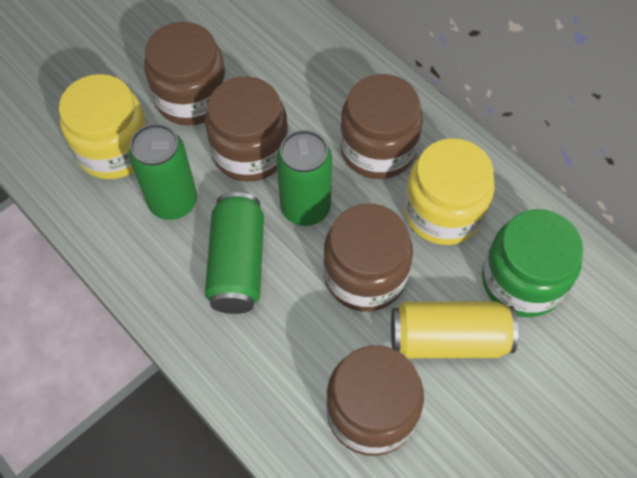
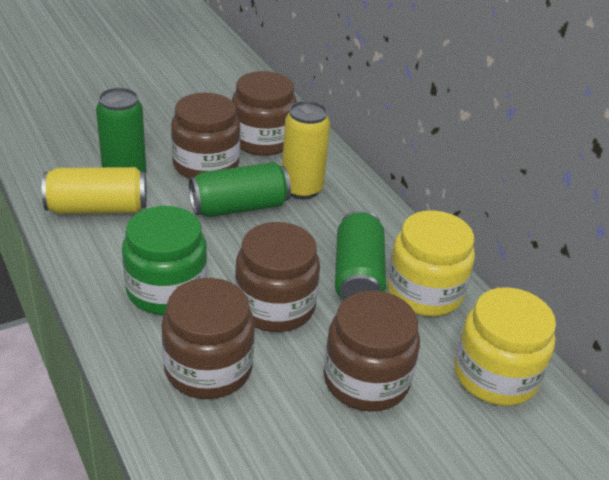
yellow can: 1 -> 2

